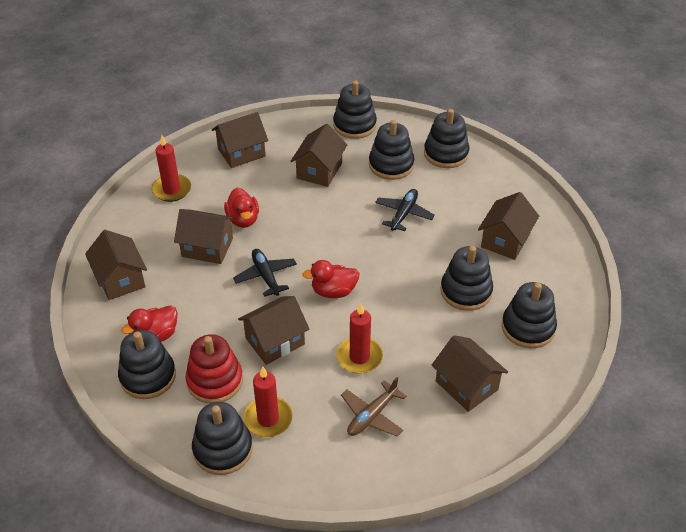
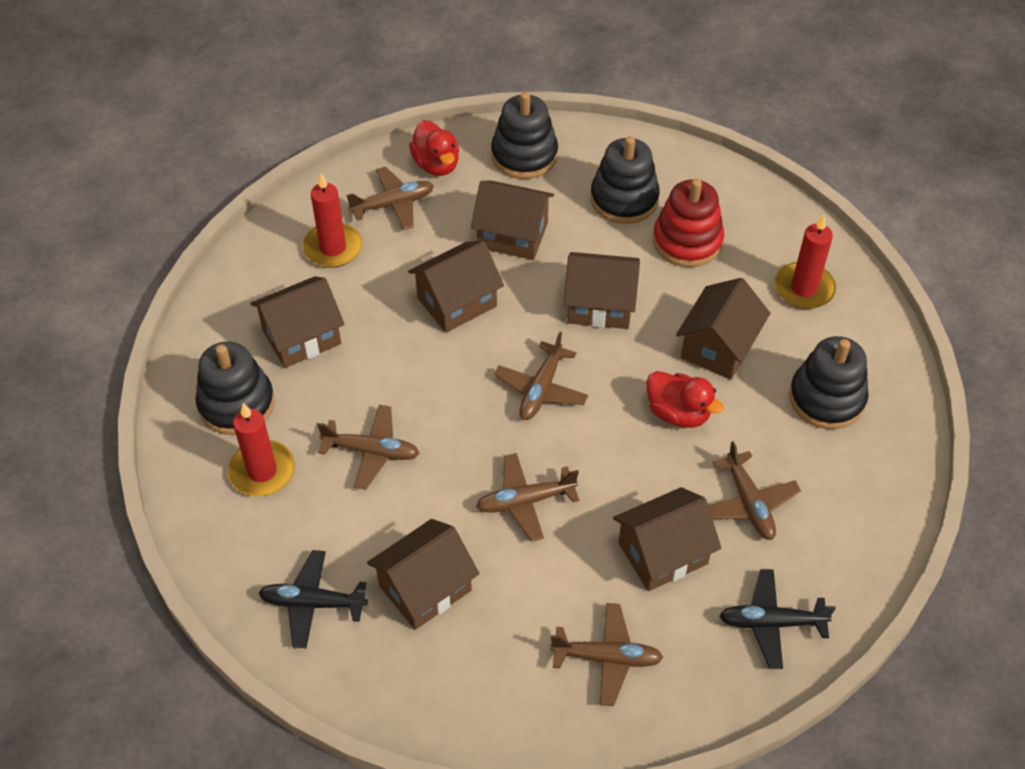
black stacking toy: 7 -> 4
brown plane: 1 -> 6
red duck: 3 -> 2

